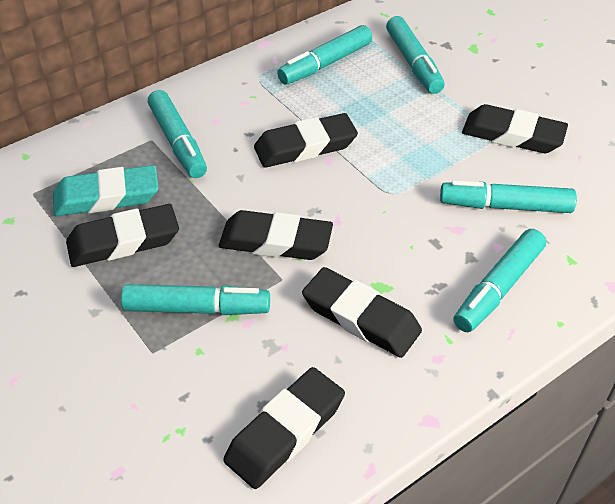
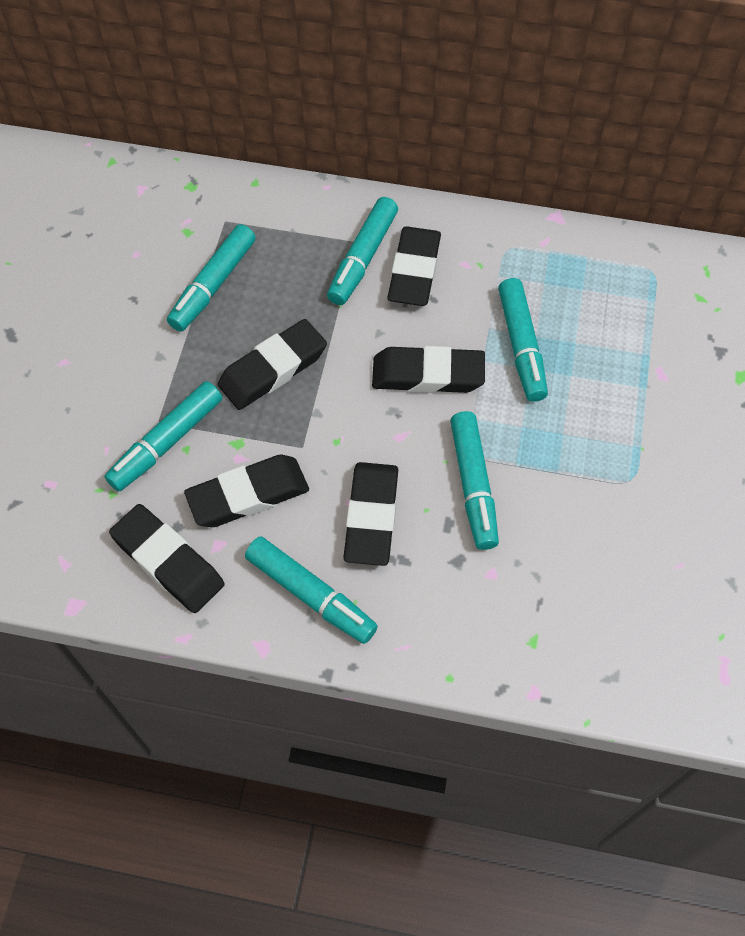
turquoise eraser: 1 -> 0

